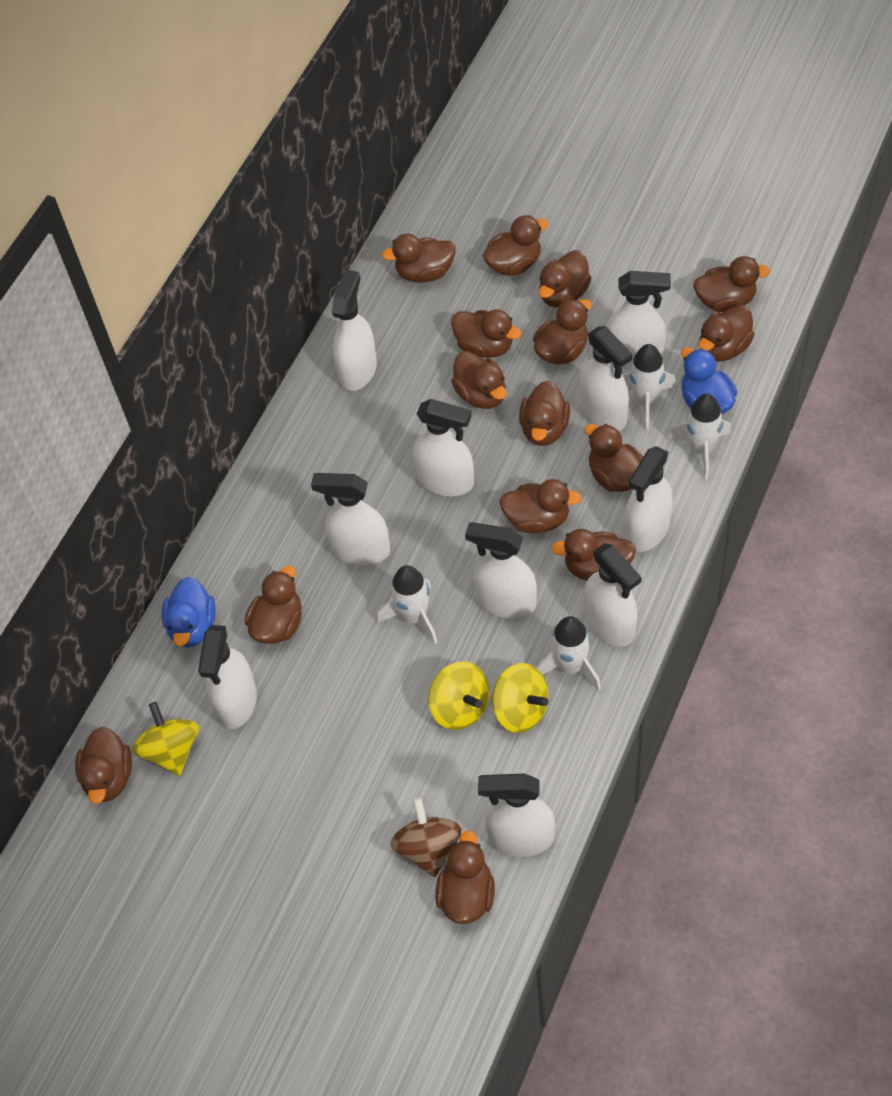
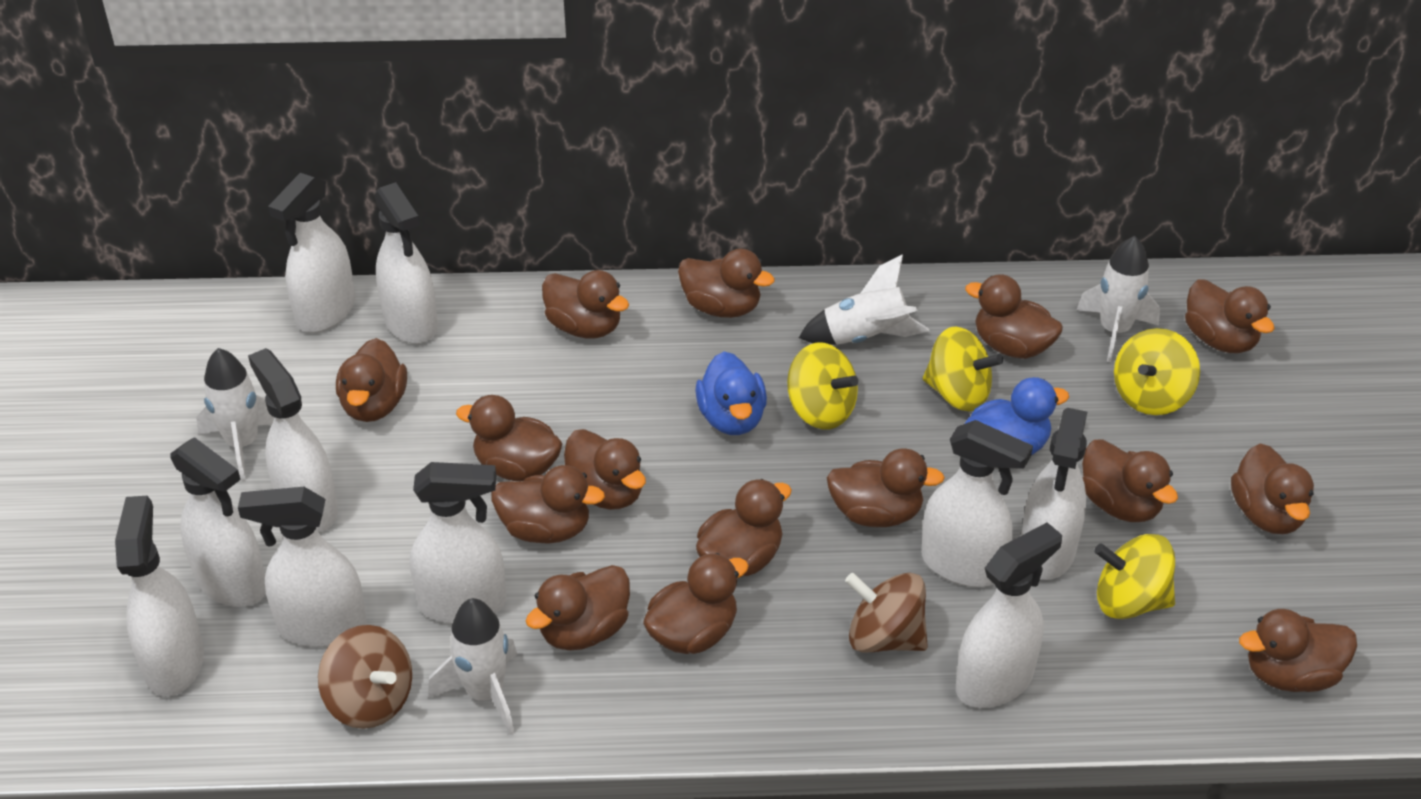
brown spinning top: 1 -> 2
yellow spinning top: 3 -> 4

